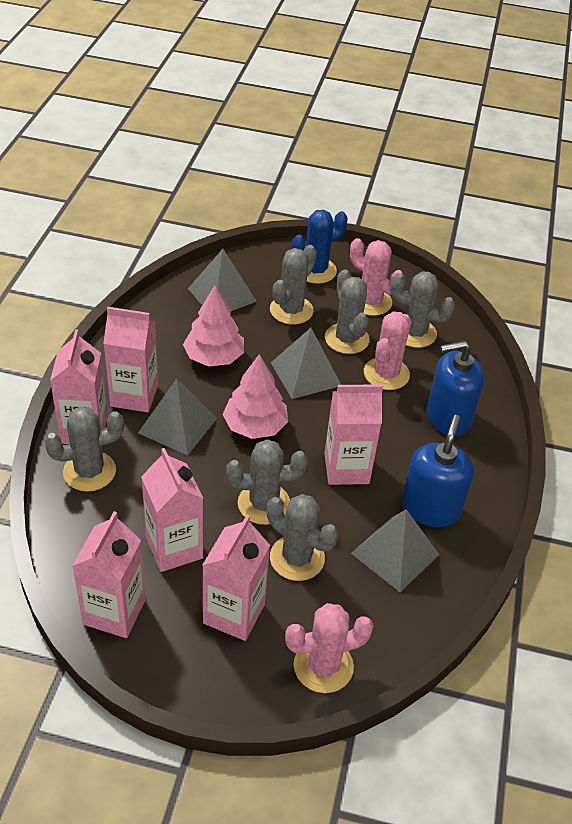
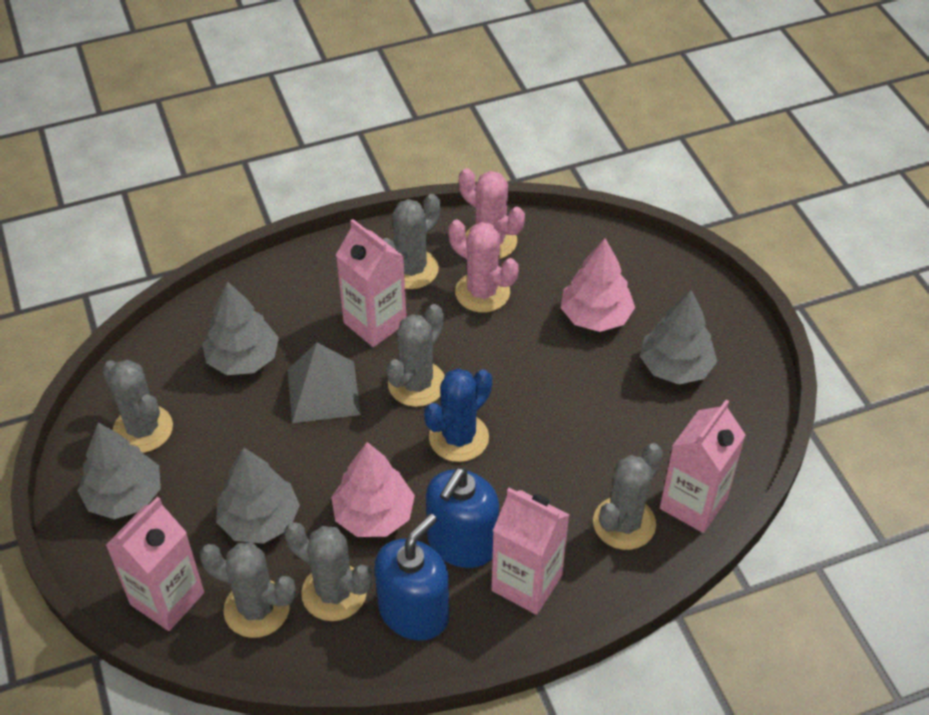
grey pyramid: 4 -> 1
grey tree: 0 -> 4
pink cactus: 3 -> 2
pink carton: 6 -> 4

